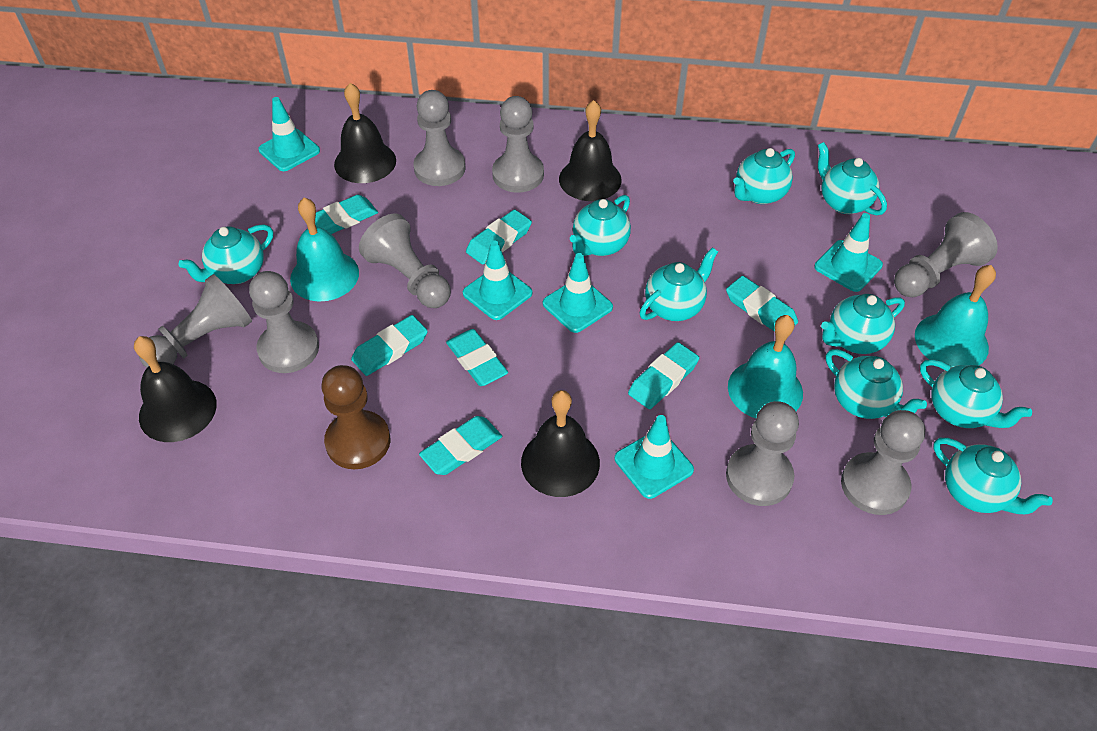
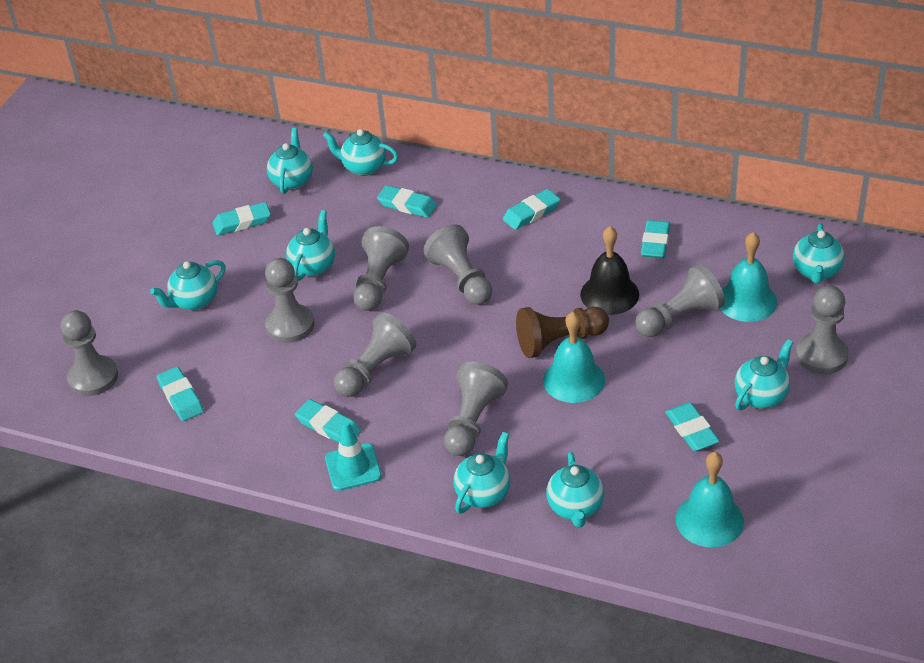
black bell: 4 -> 1
turquoise teapot: 9 -> 8
turquoise traffic cone: 5 -> 1

